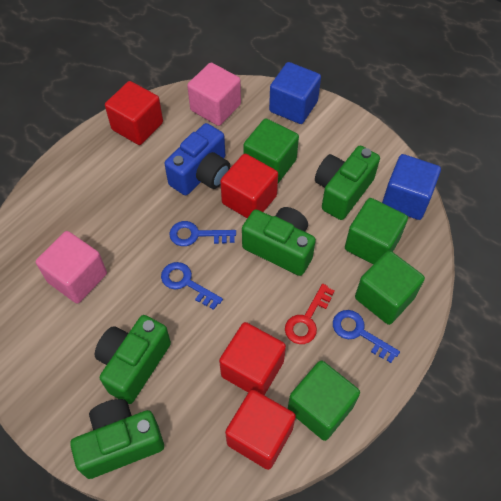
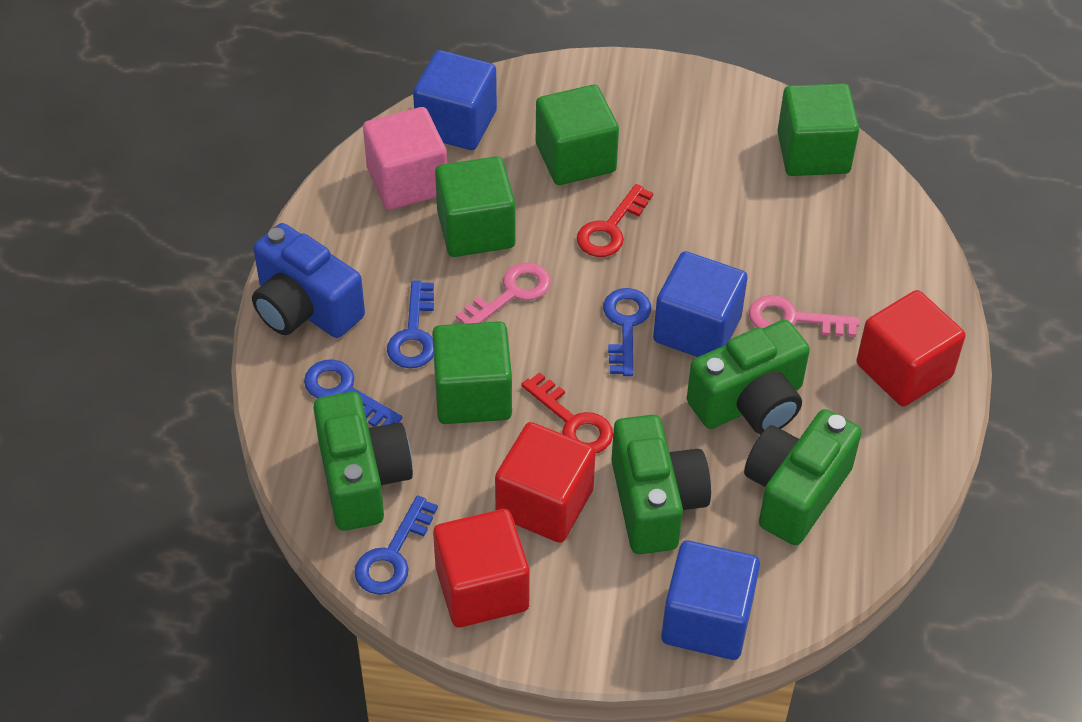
blue cube: 2 -> 3
blue key: 3 -> 4
pink cube: 2 -> 1
pink key: 0 -> 2
red cube: 4 -> 3
red key: 1 -> 2

